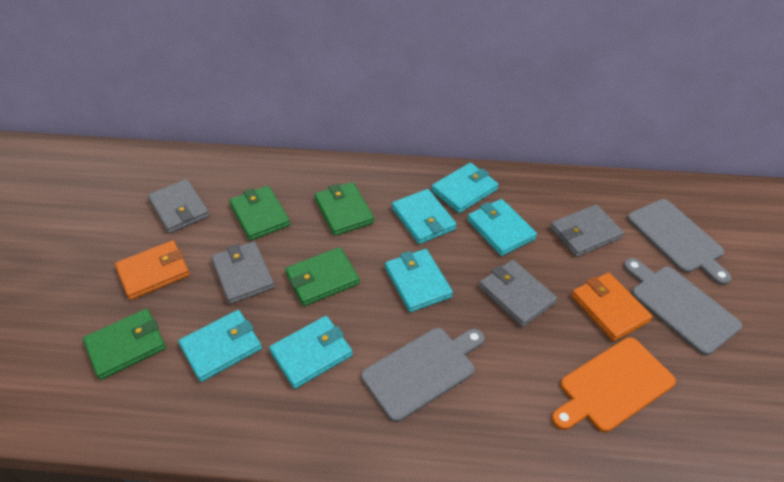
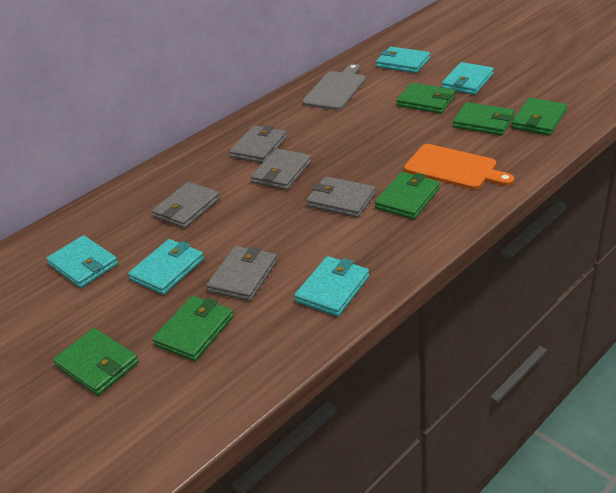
green wallet: 4 -> 6
grey cutting board: 3 -> 1
grey wallet: 4 -> 5
orange wallet: 2 -> 0
turquoise wallet: 6 -> 5

